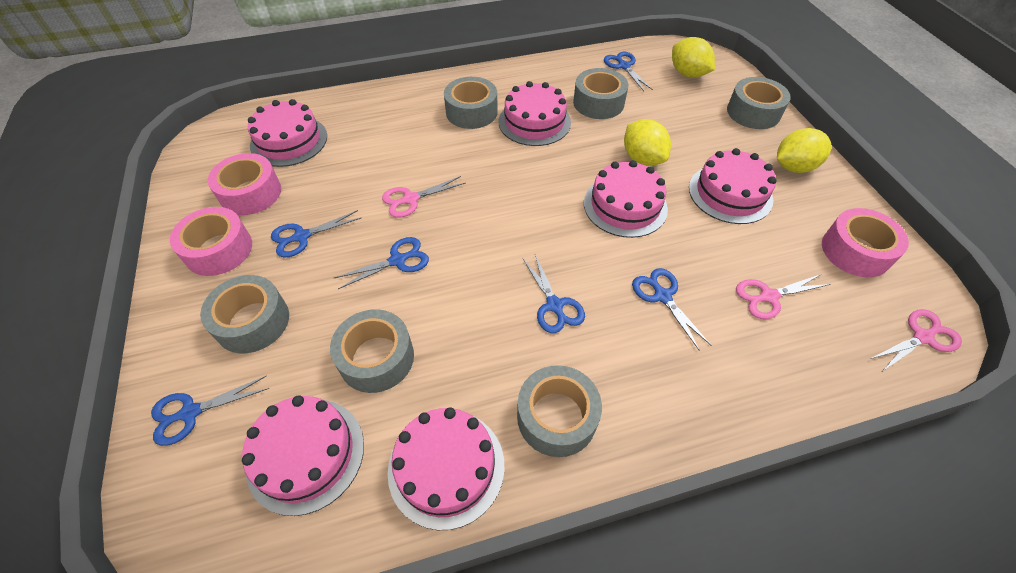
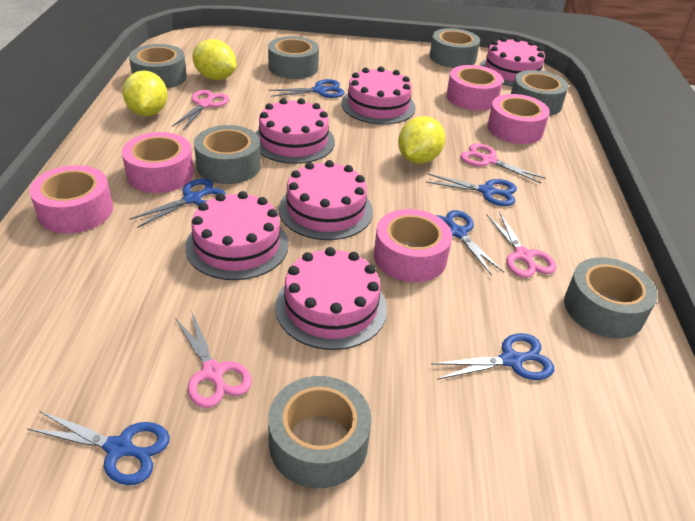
grey tape: 6 -> 7
pink scissors: 3 -> 4
pink tape: 3 -> 5

